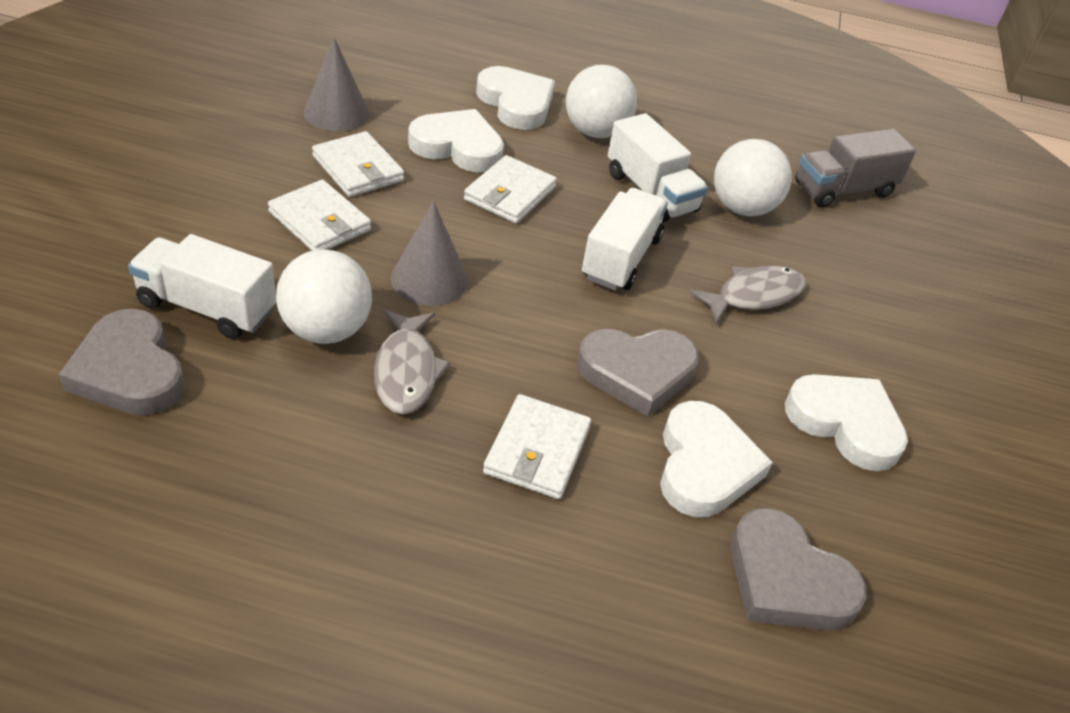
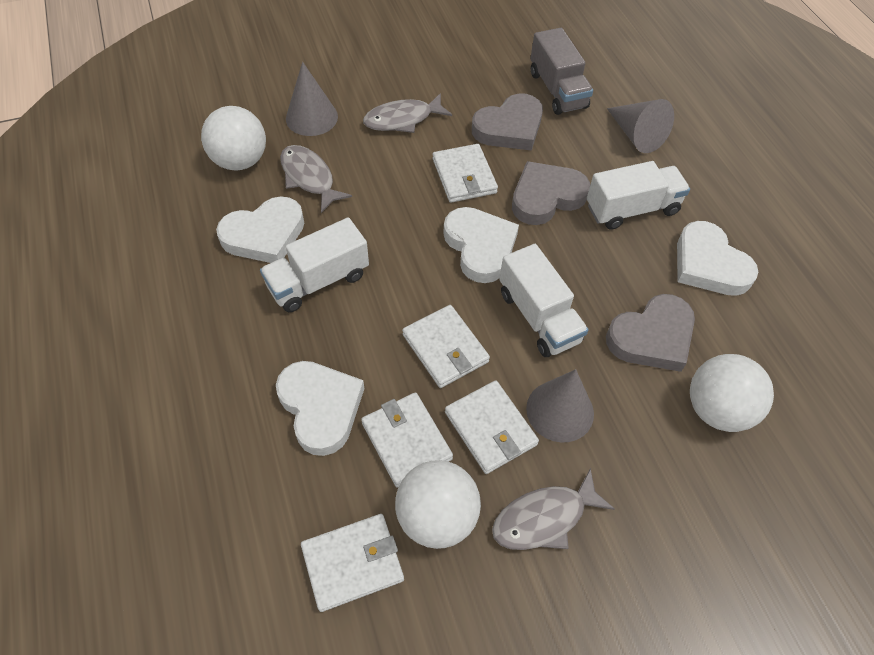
grey cone: 2 -> 3
grey fish: 2 -> 3
white wallet: 4 -> 5

